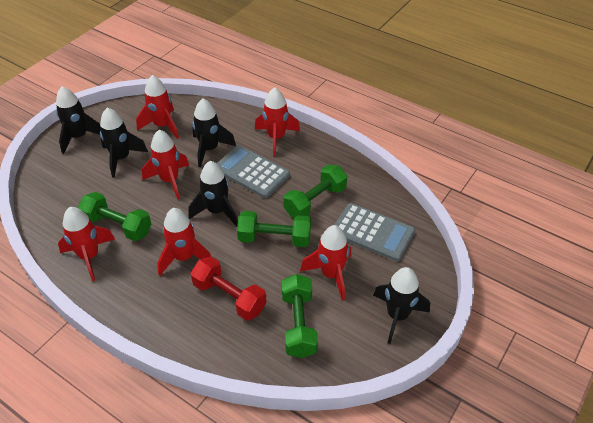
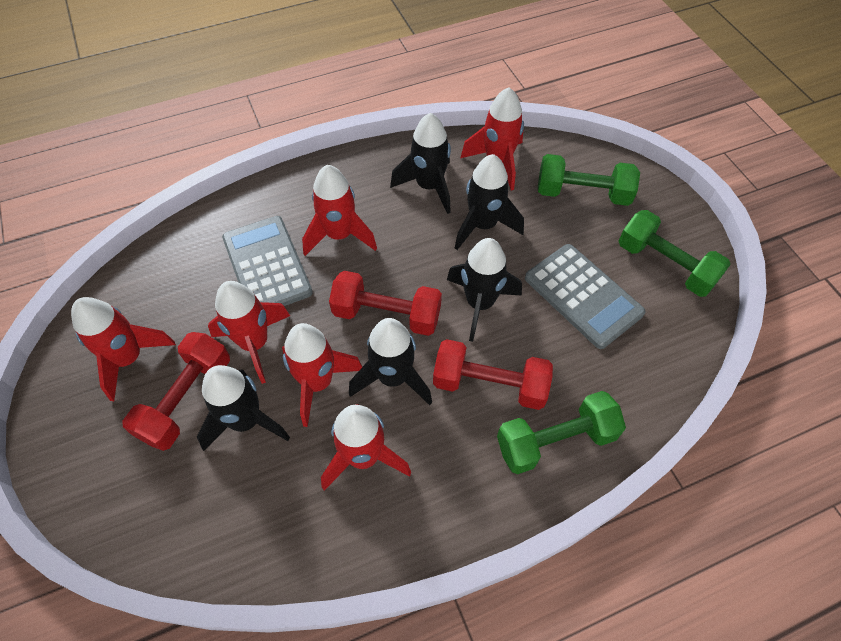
green dumbbell: 4 -> 3
red dumbbell: 1 -> 3

